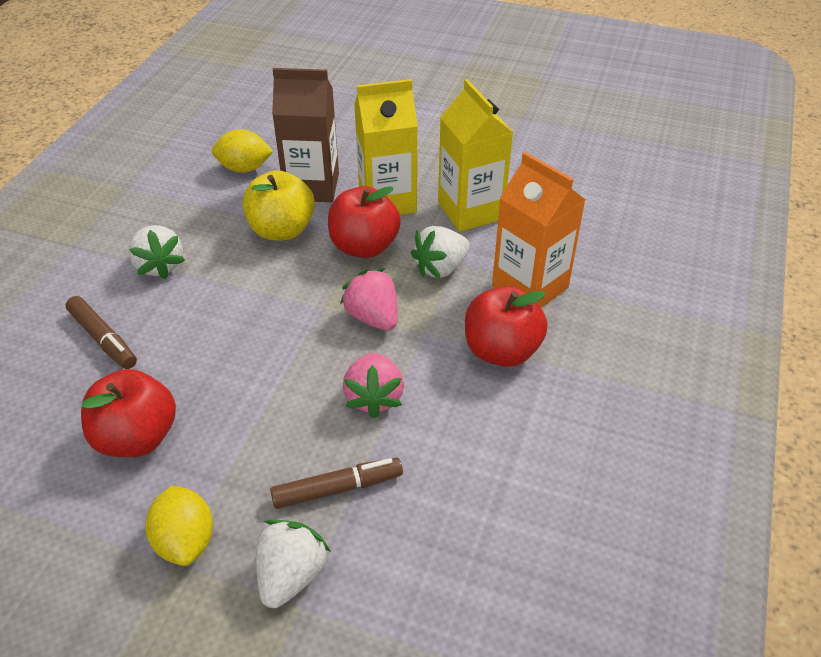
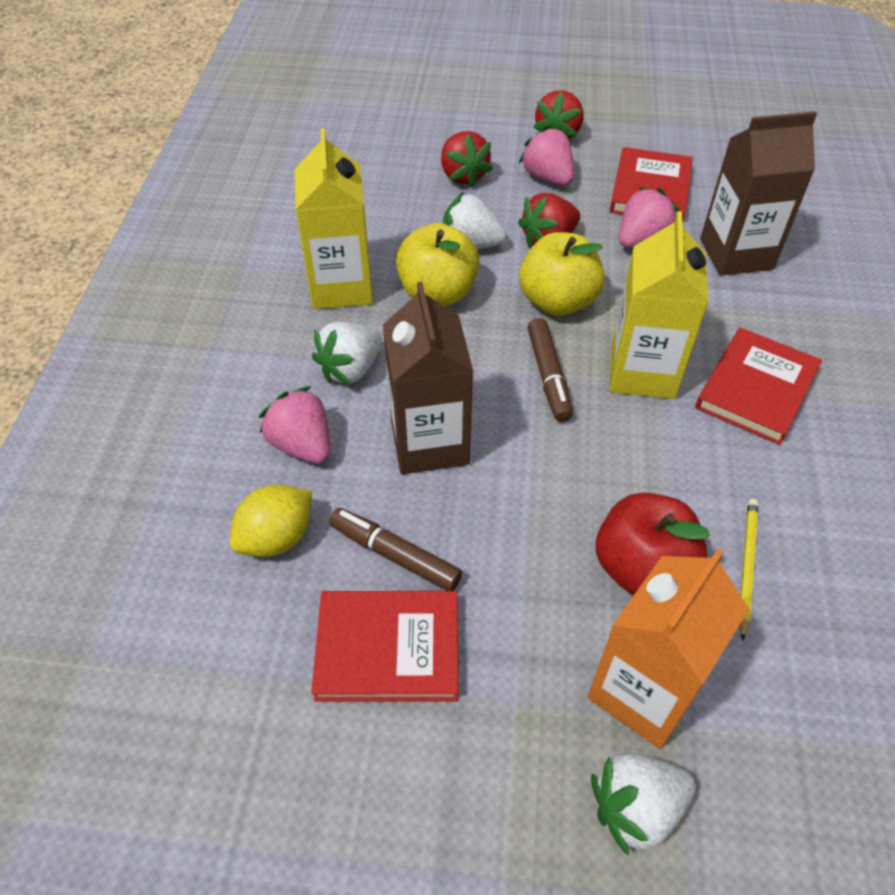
brown carton: 1 -> 2
pink strawberry: 2 -> 3
red apple: 3 -> 1
red book: 0 -> 3
red strawberry: 0 -> 3
yellow apple: 1 -> 2
yellow lemon: 2 -> 1
yellow pencil: 0 -> 1

